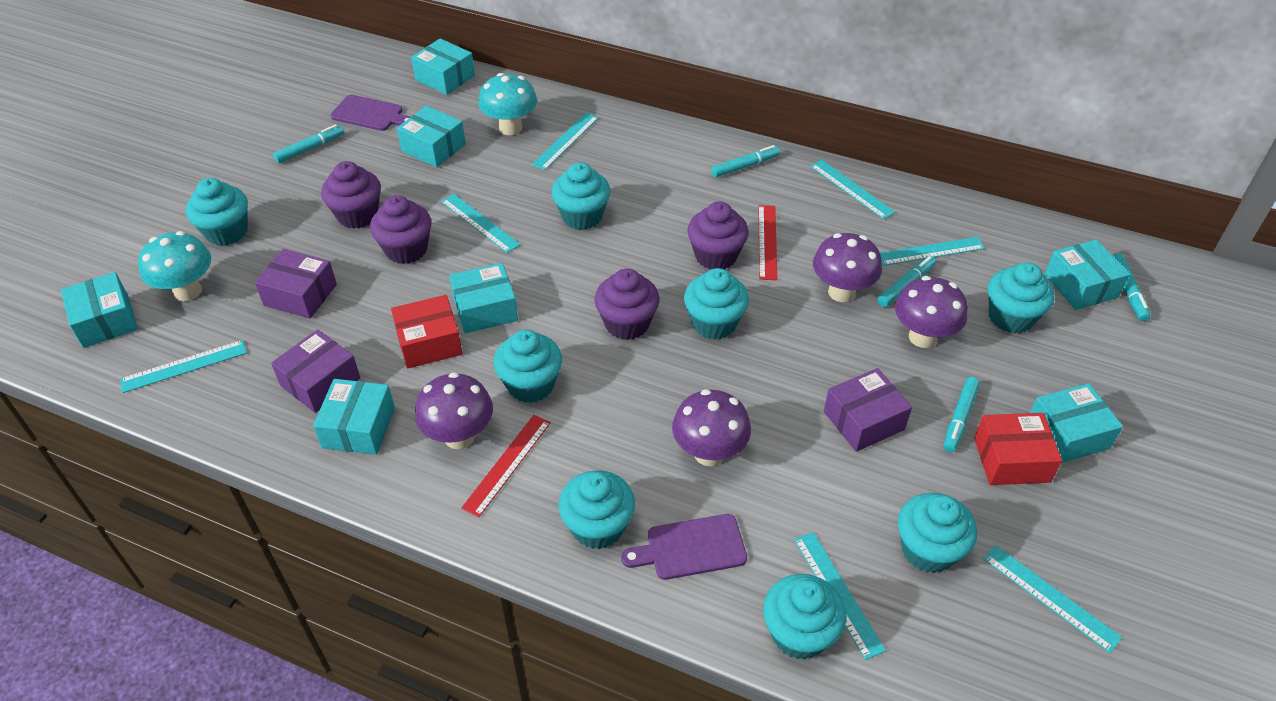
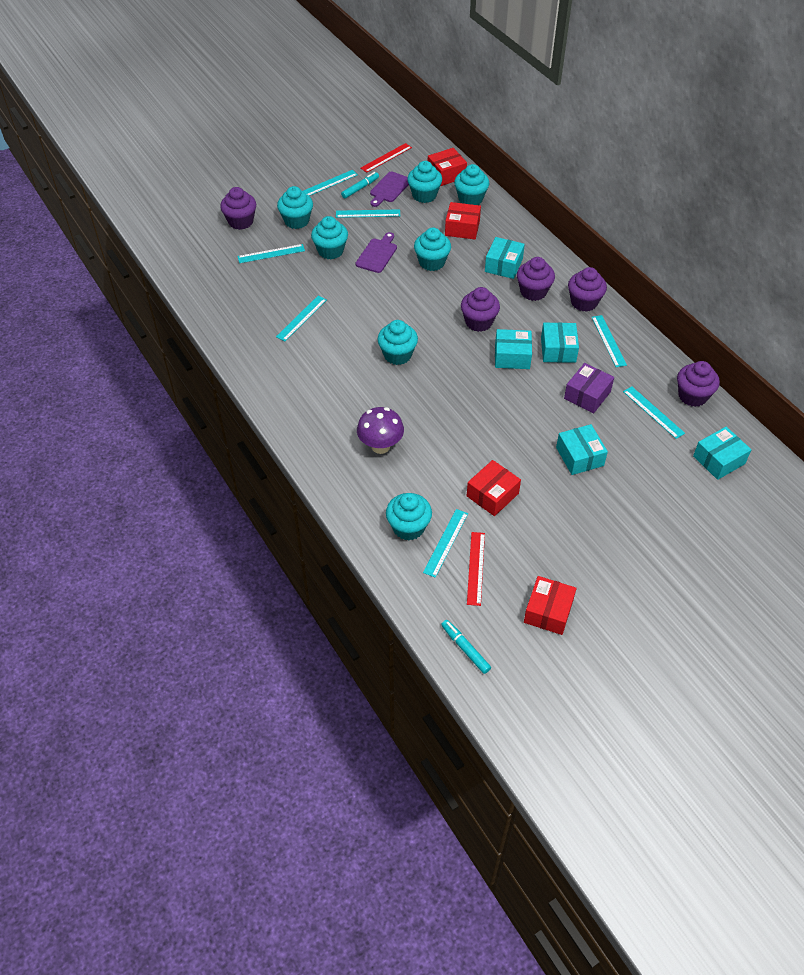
purple box: 3 -> 1
purple cupcake: 4 -> 5
purple mushroom: 4 -> 1
red box: 2 -> 4
turquoise box: 7 -> 5
turquoise cupcake: 8 -> 7
turquoise marker: 5 -> 2
turquoise mushroom: 2 -> 0

